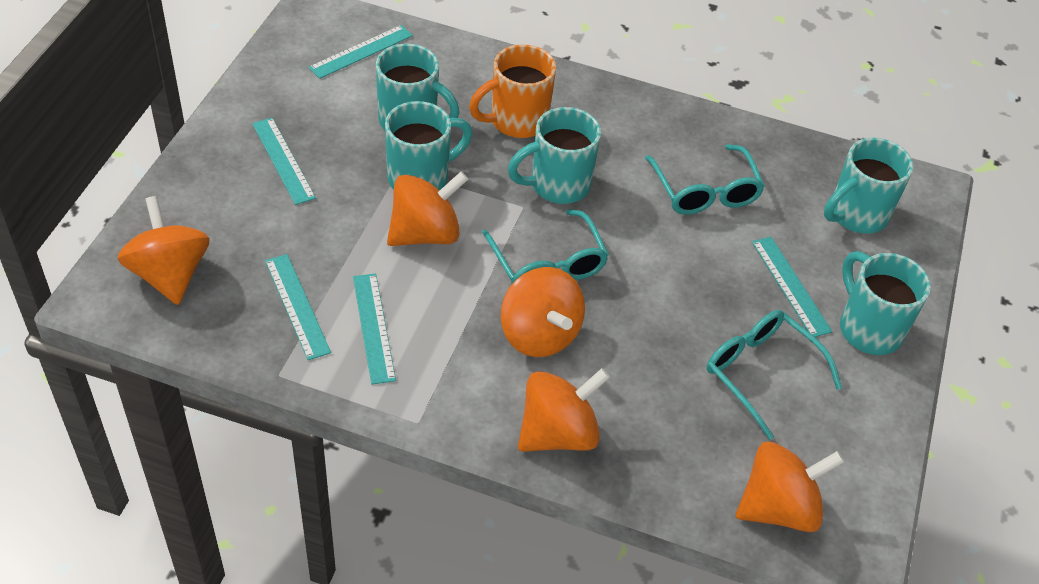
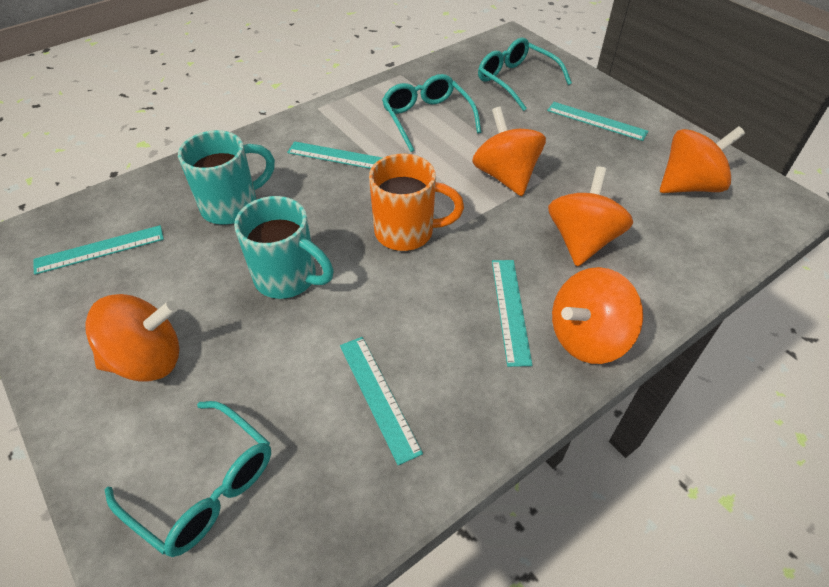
turquoise mug: 5 -> 2

